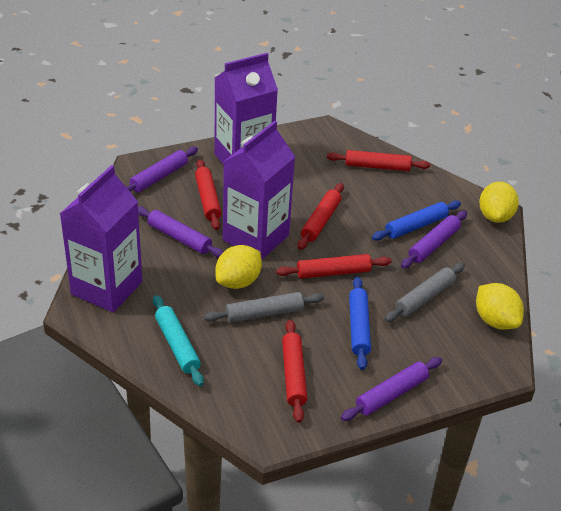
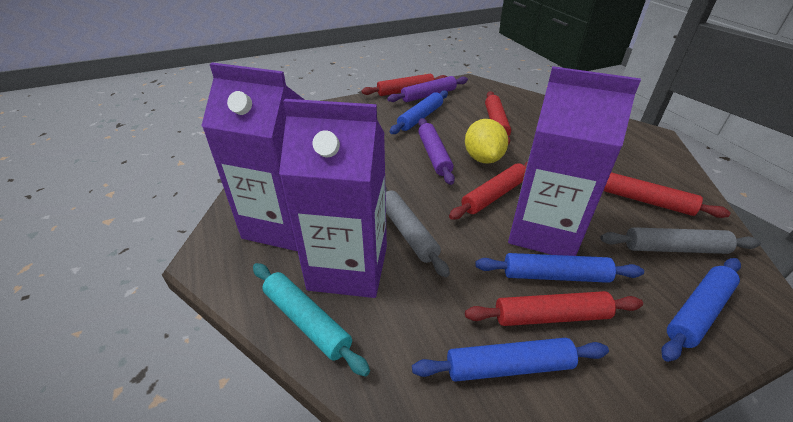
blue rolling pin: 2 -> 4
purple rolling pin: 4 -> 2
yellow lemon: 3 -> 1

